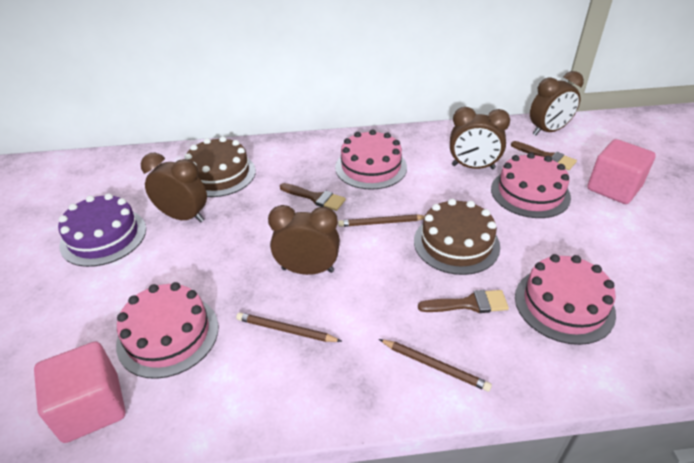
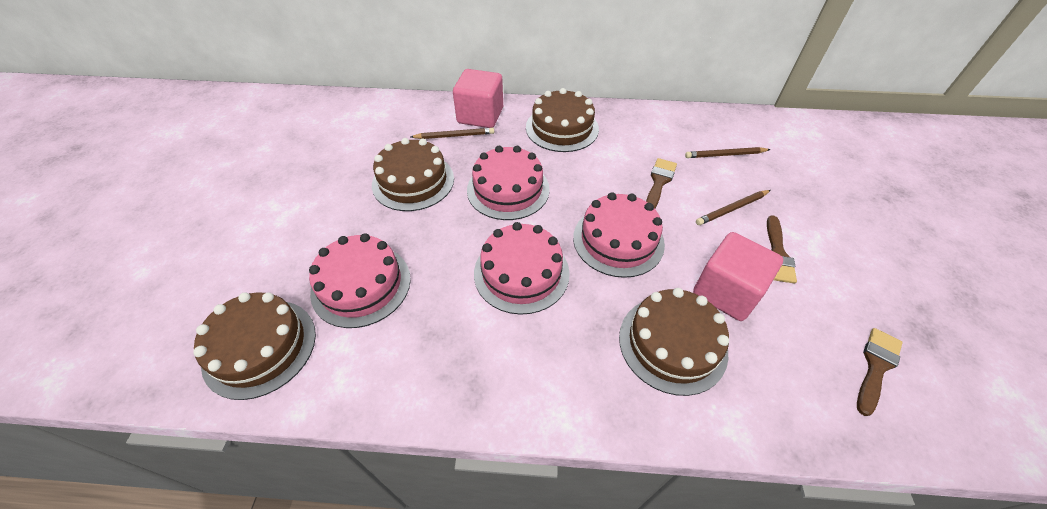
brown cake: 2 -> 4
brown clock: 4 -> 0
purple cake: 1 -> 0

